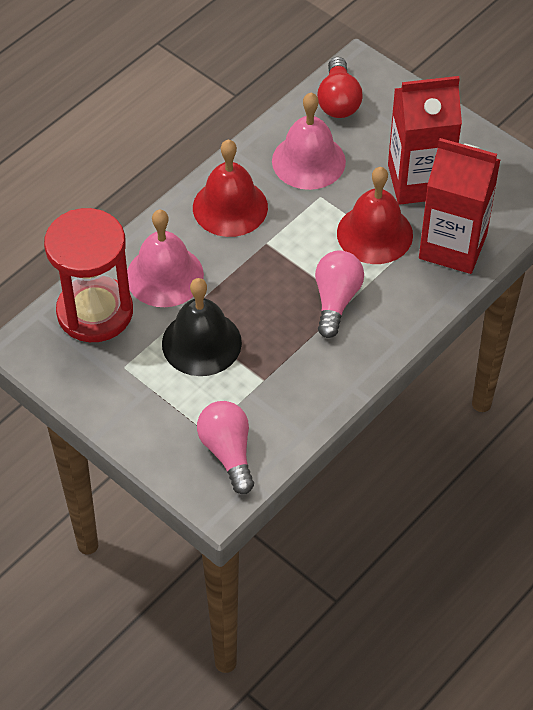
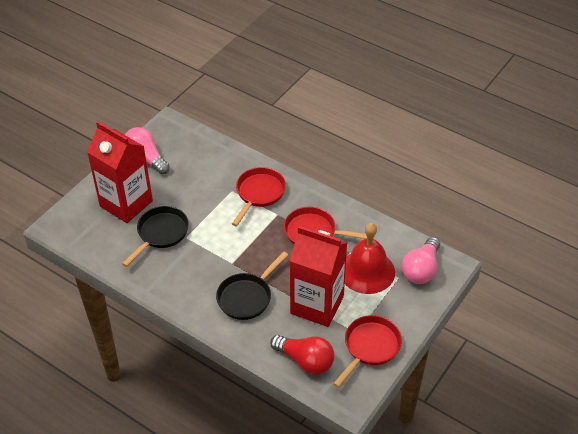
black bell: 1 -> 0
black pan: 0 -> 2
pink bell: 2 -> 0
red bell: 2 -> 1
red hourglass: 1 -> 0
red pan: 0 -> 3

